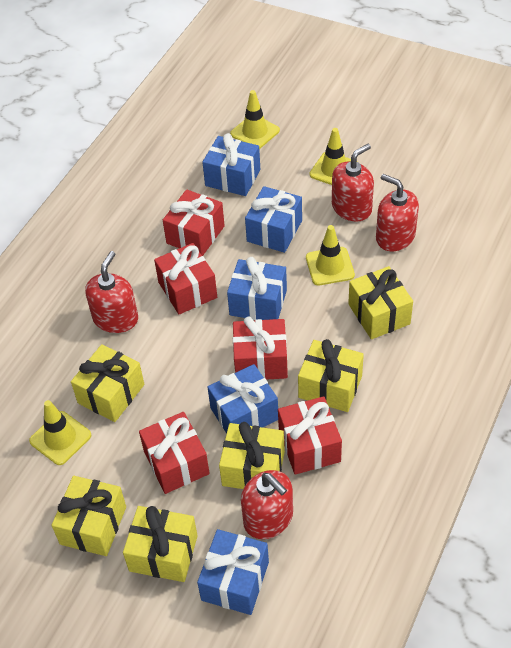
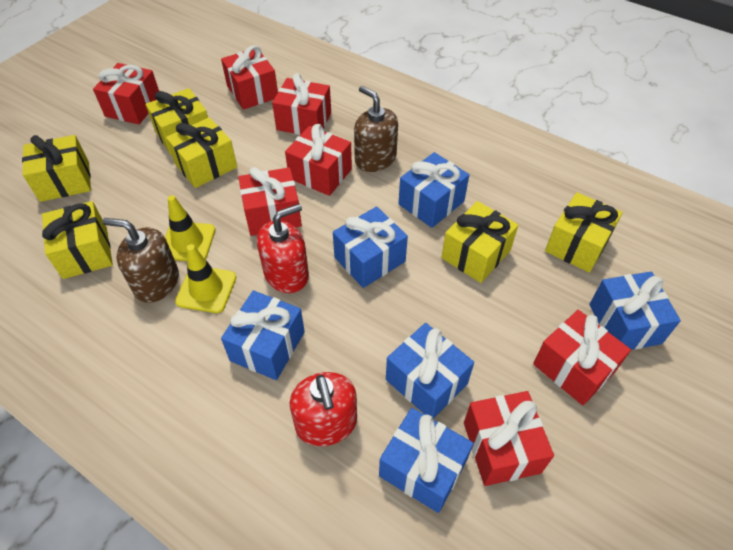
blue gift: 5 -> 6
brown soap dispenser: 0 -> 2
red gift: 5 -> 7
red soap dispenser: 4 -> 2
yellow traffic cone: 4 -> 2

